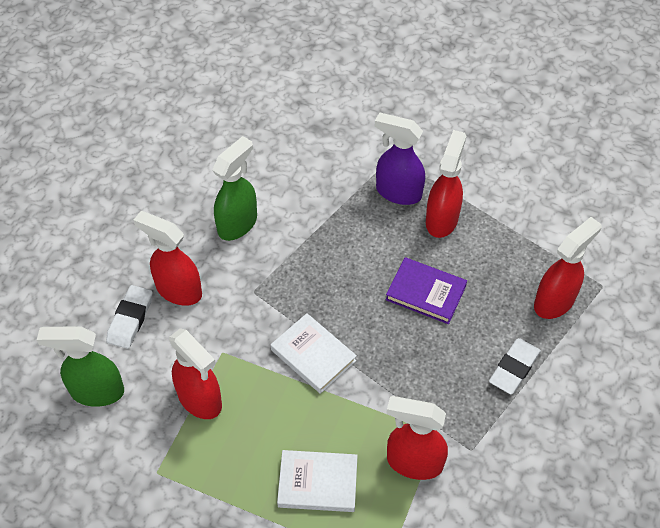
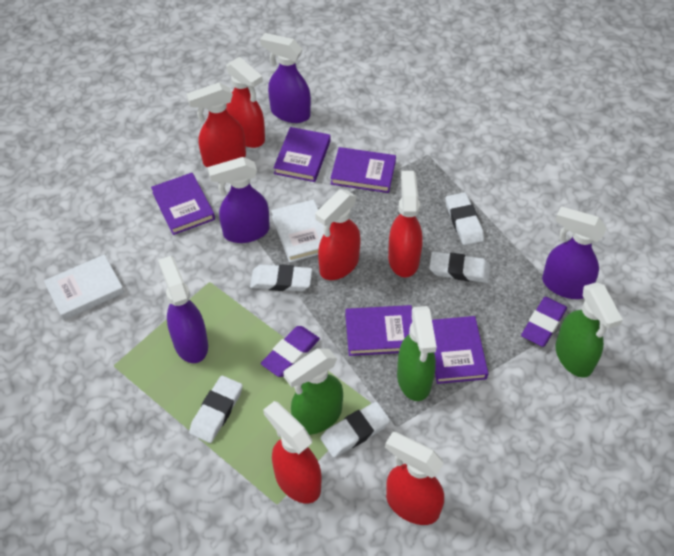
green spray bottle: 2 -> 3
purple book: 1 -> 5
purple eraser: 0 -> 2
purple spray bottle: 1 -> 4
red spray bottle: 5 -> 6
white eraser: 2 -> 5

